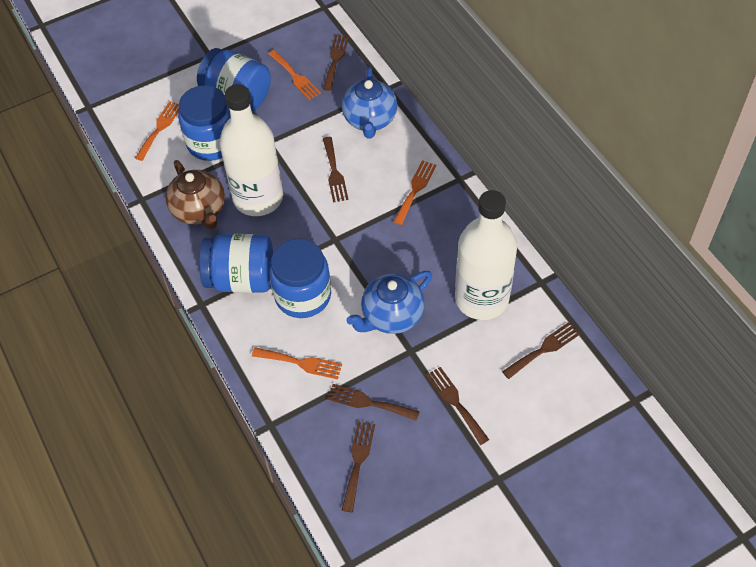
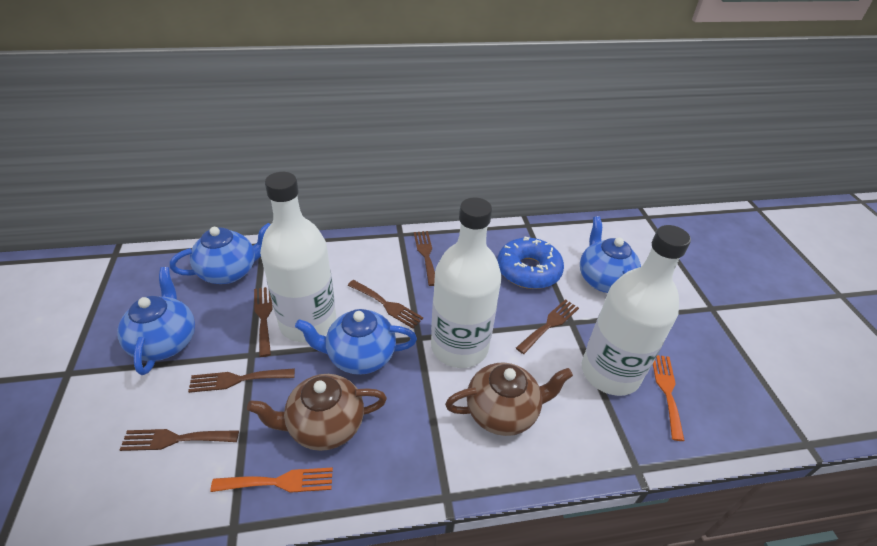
blue donut: 0 -> 1
blue jar: 4 -> 0
blue teapot: 2 -> 4
brown teapot: 1 -> 2
orange fork: 4 -> 2
white bottle: 2 -> 3

